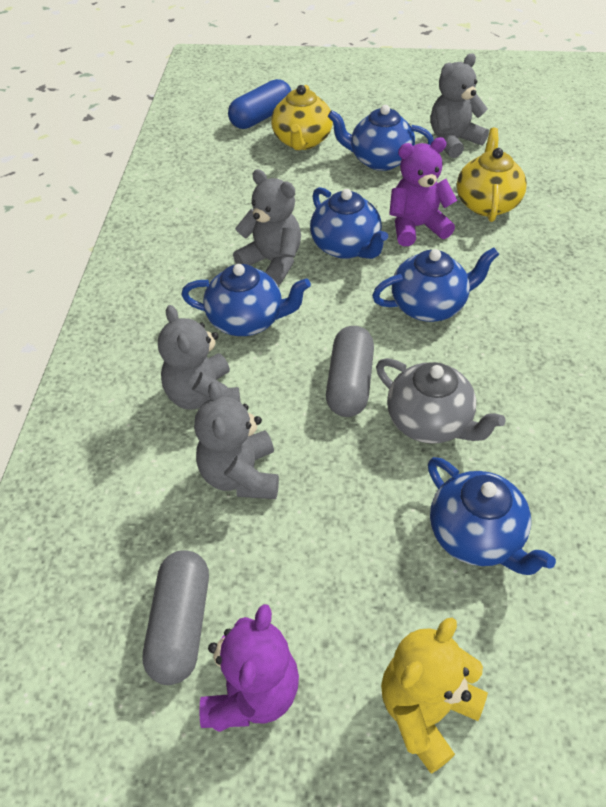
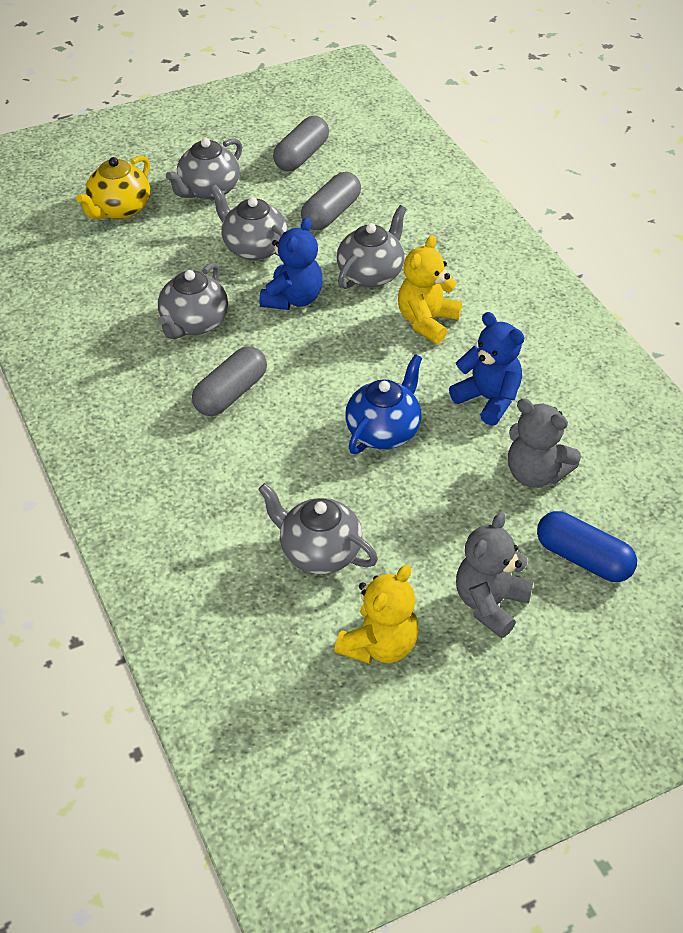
blue teapot: 5 -> 1
blue teddy bear: 0 -> 2
grey capsule: 2 -> 3
grey teapot: 1 -> 5
grey teddy bear: 4 -> 2
purple teddy bear: 2 -> 0
yellow teapot: 2 -> 1
yellow teddy bear: 1 -> 2

